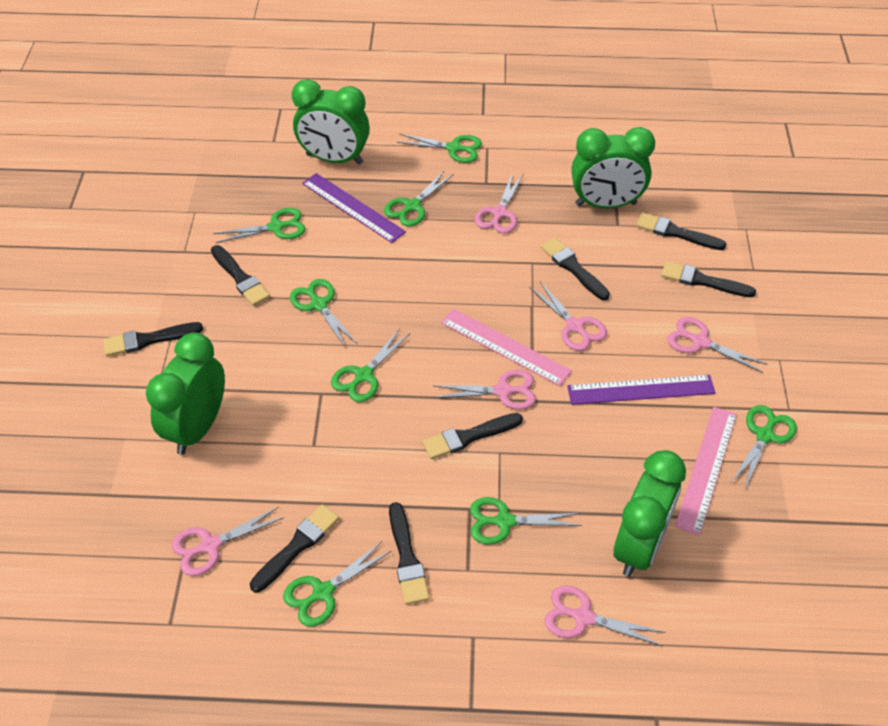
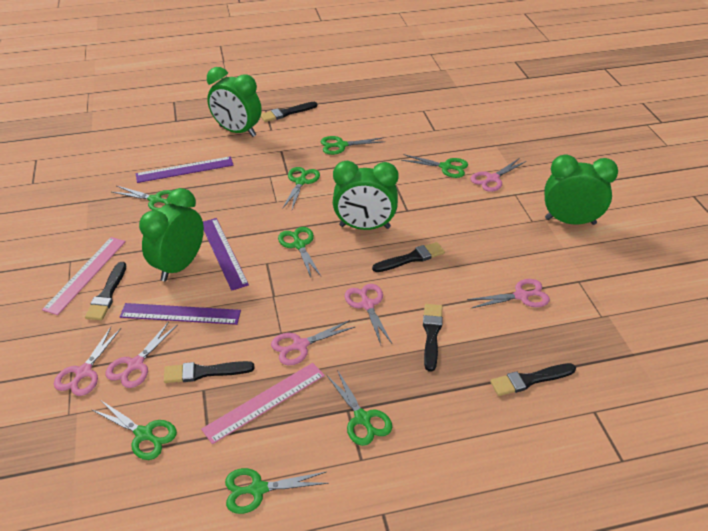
black brush: 8 -> 6
purple ruler: 2 -> 3

